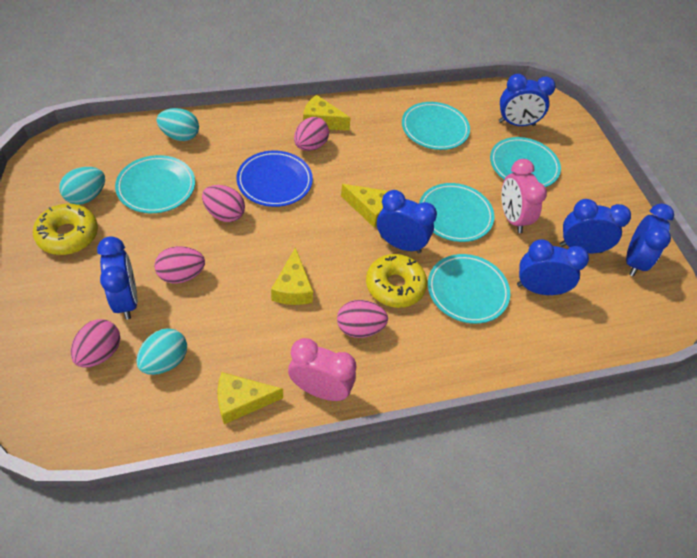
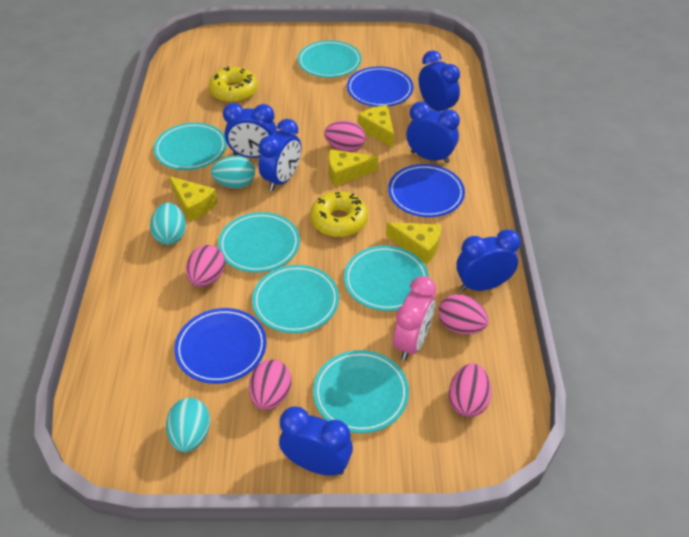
blue plate: 1 -> 3
pink clock: 2 -> 1
turquoise plate: 5 -> 6

